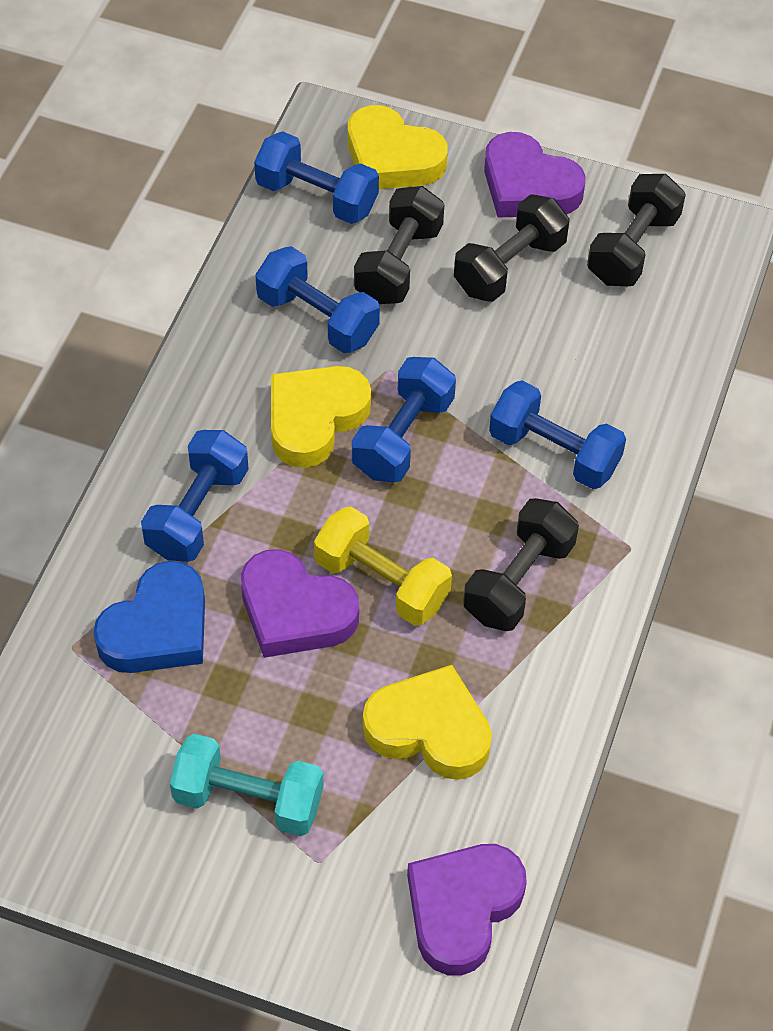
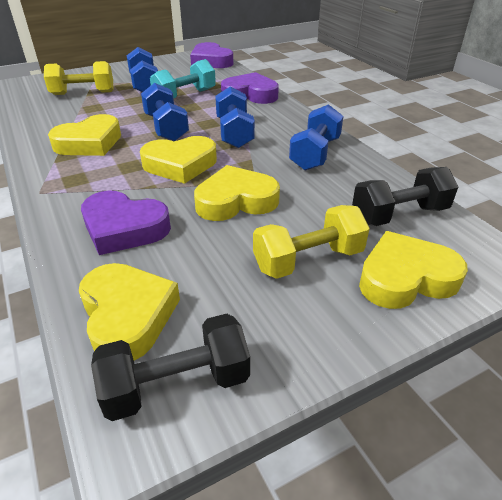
black dumbbell: 4 -> 2
blue dumbbell: 5 -> 4
blue heart: 1 -> 0
yellow dumbbell: 1 -> 2
yellow heart: 3 -> 5

